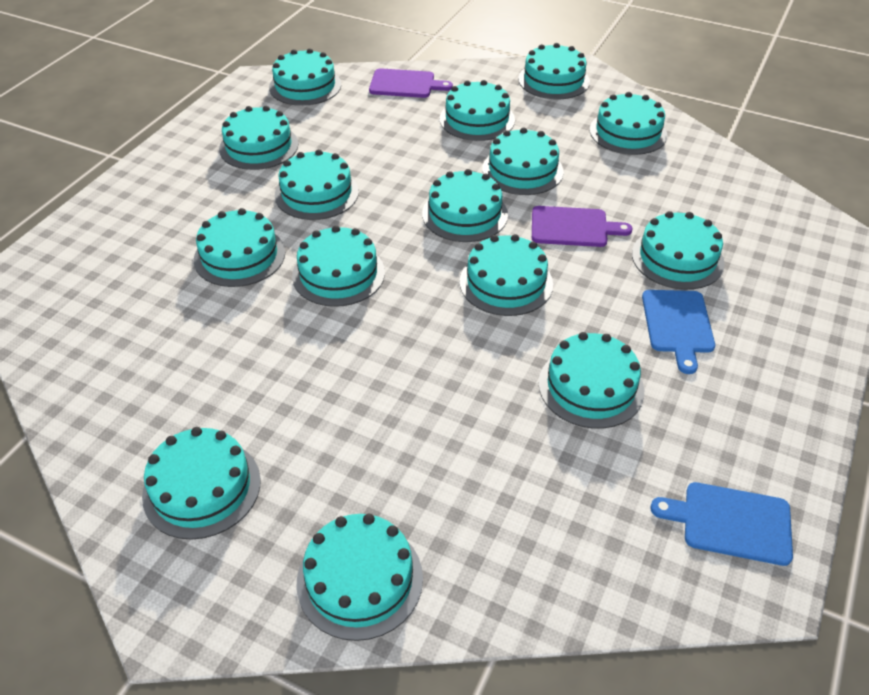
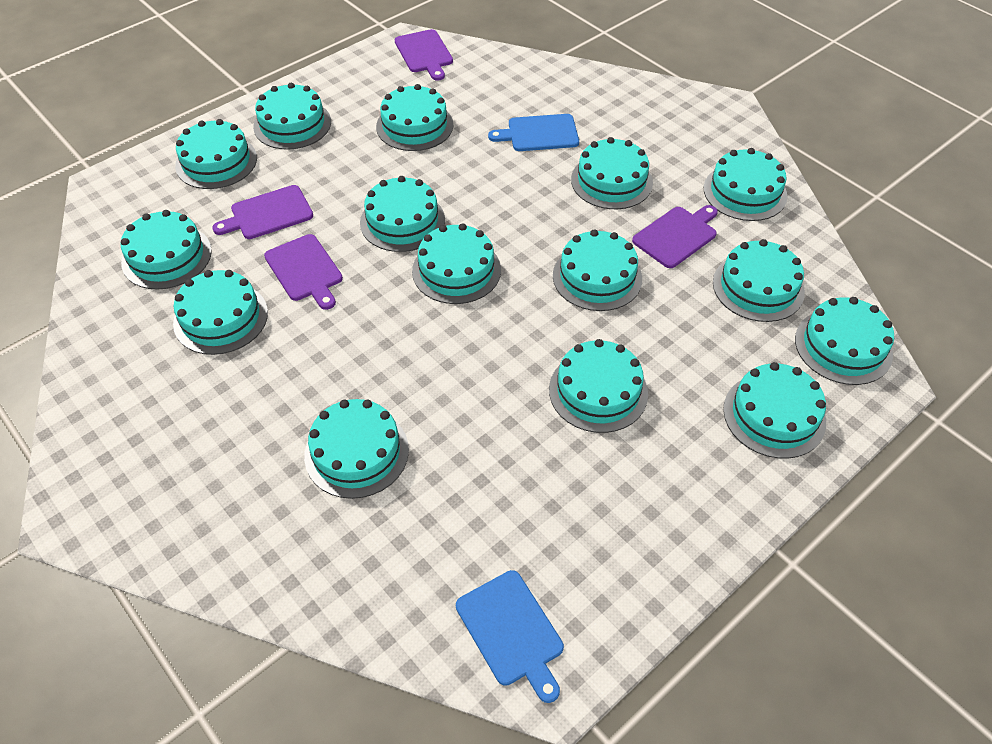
purple cutting board: 2 -> 4

